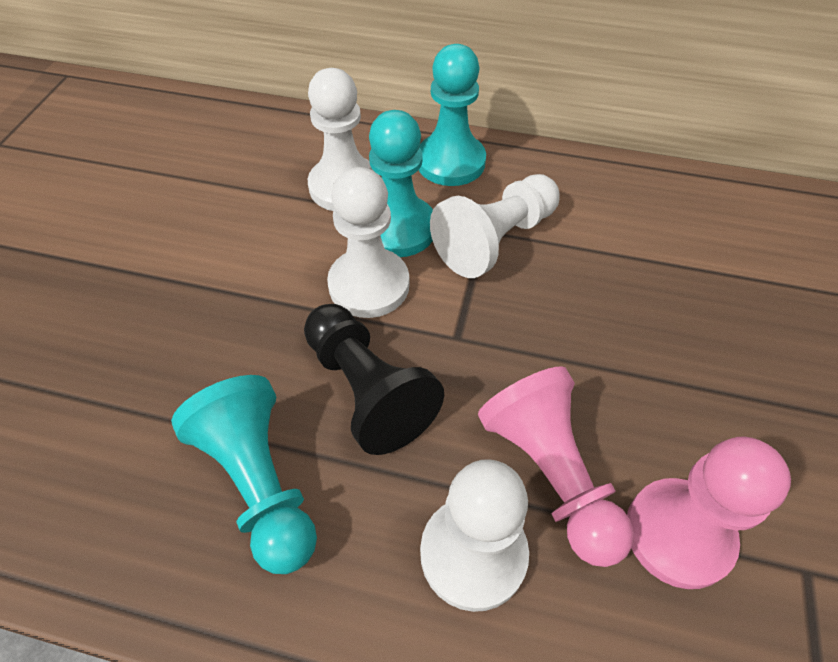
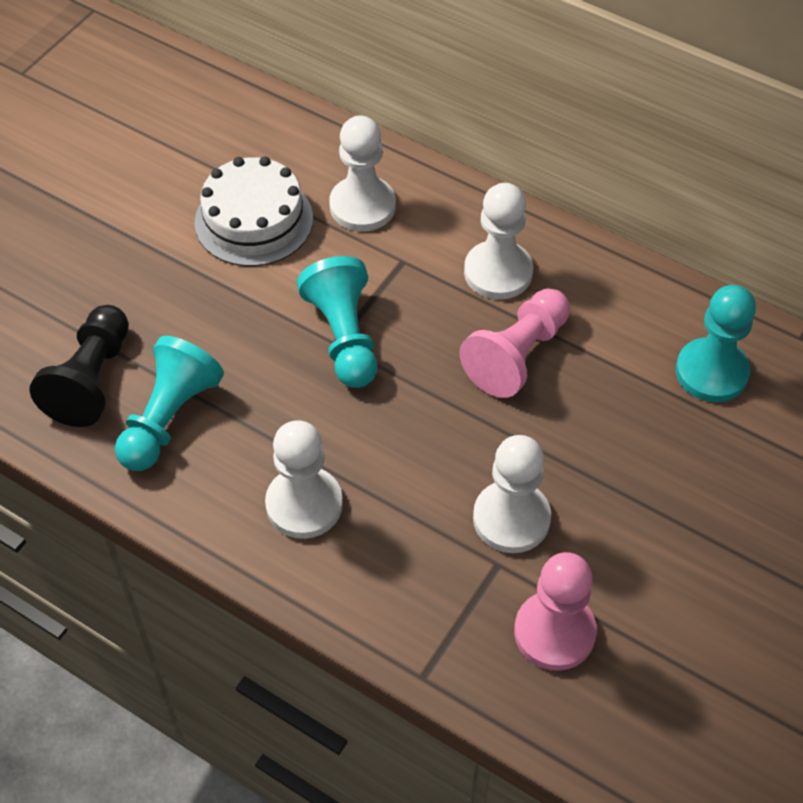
white cake: 0 -> 1

